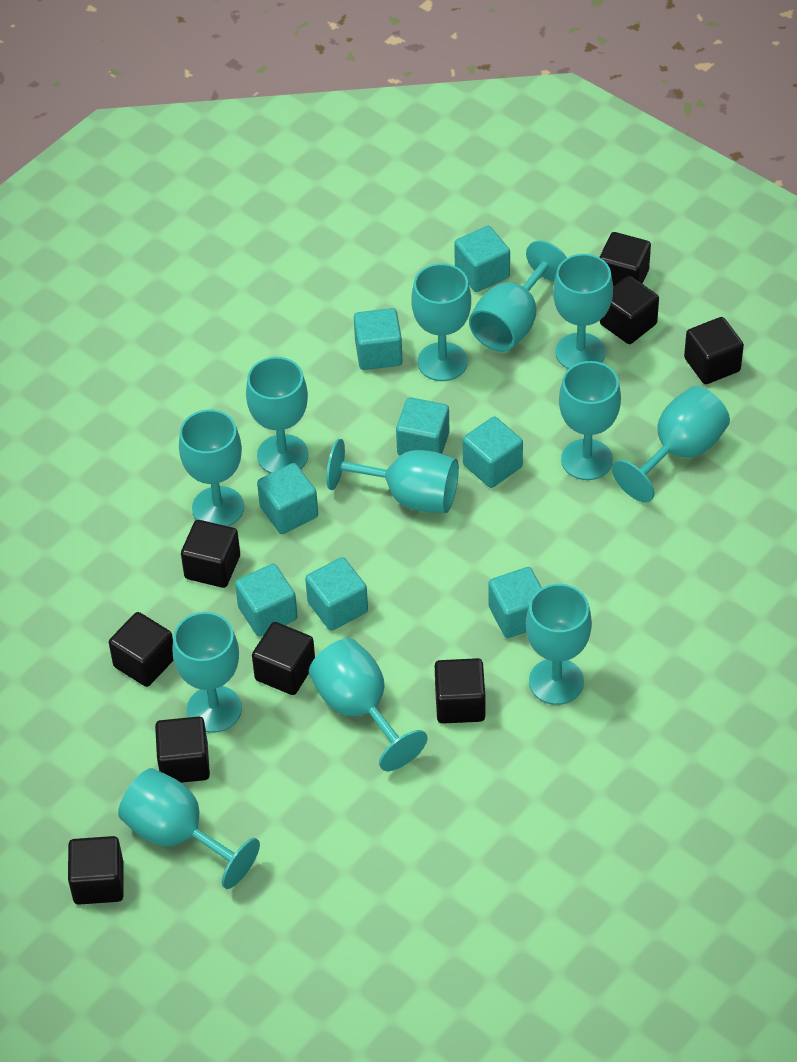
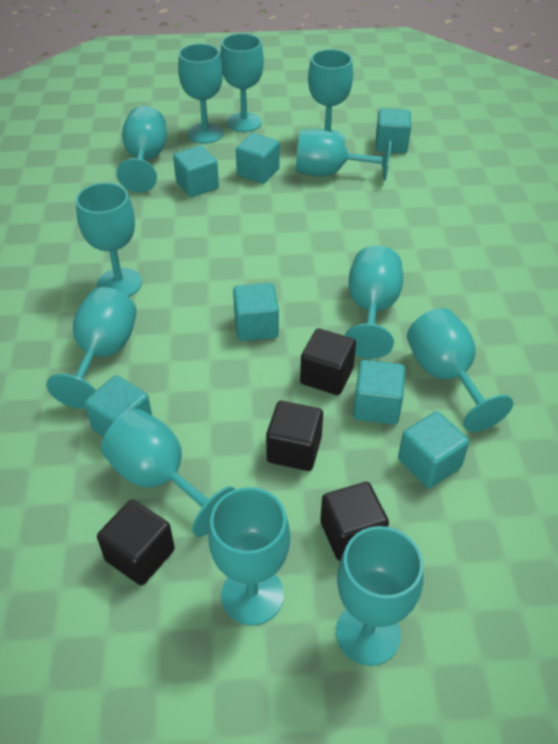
black cube: 9 -> 4
turquoise cube: 8 -> 7

